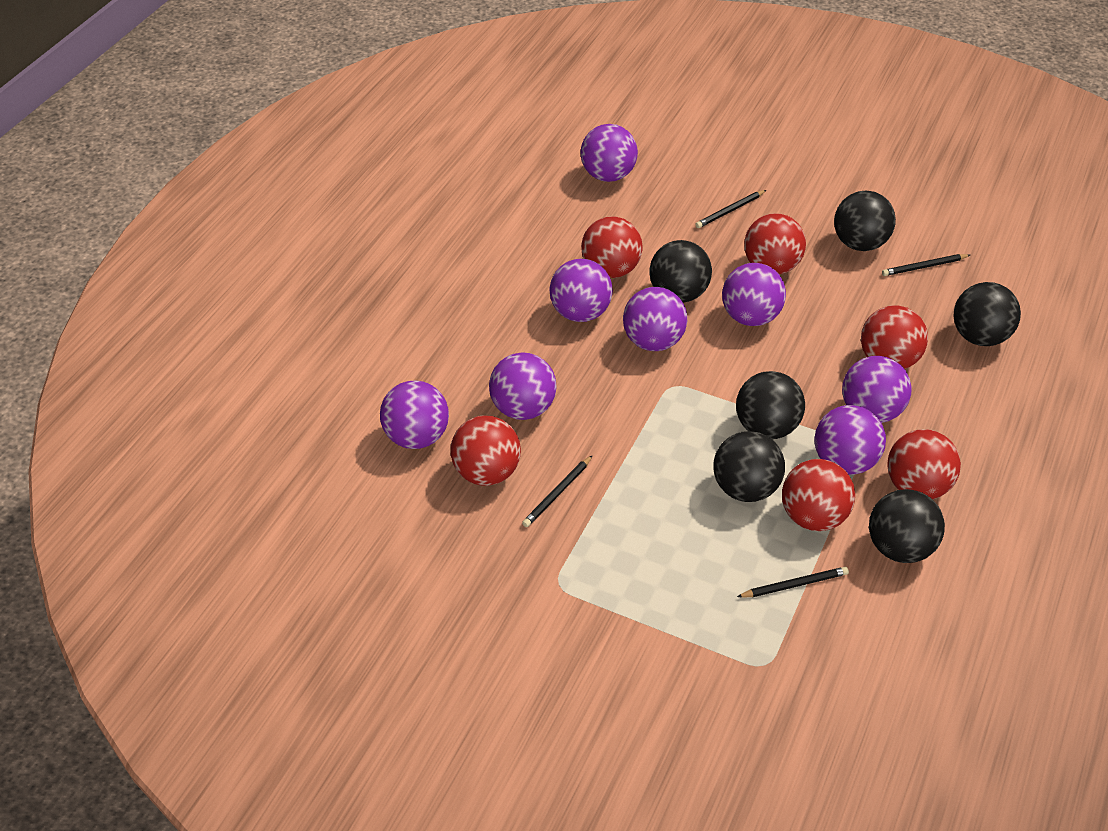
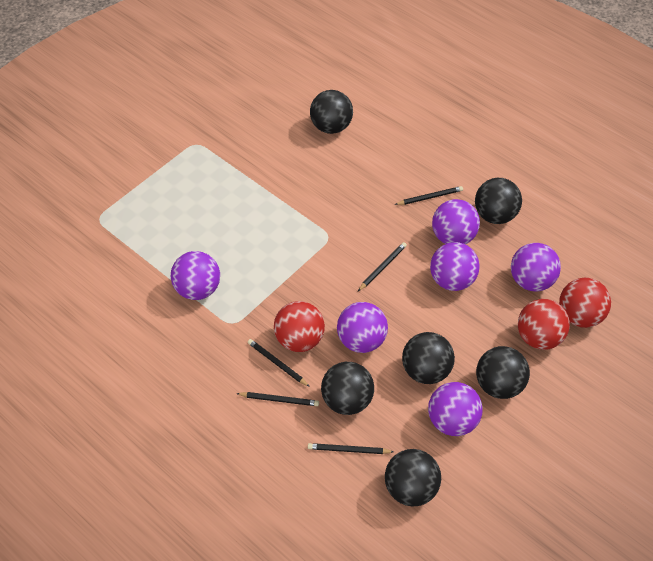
black pencil: 4 -> 5
purple ball: 8 -> 6
red ball: 6 -> 3

